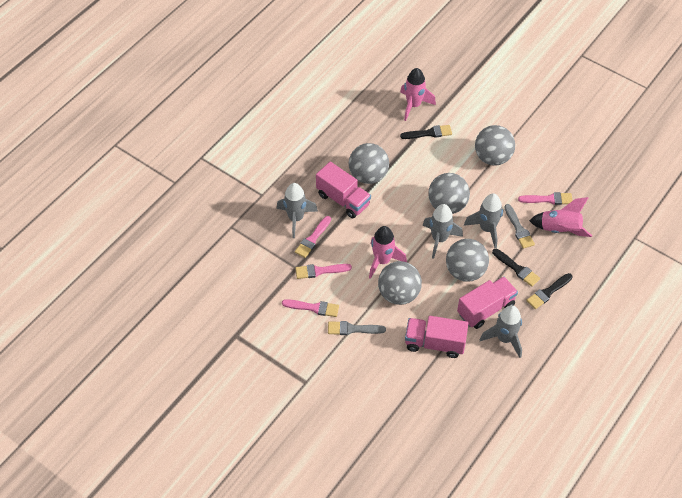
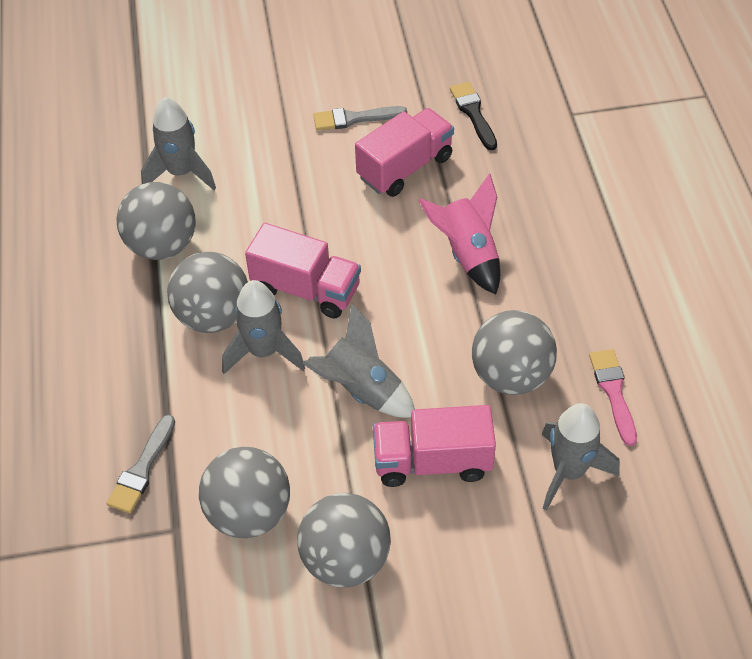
black brush: 3 -> 1
pink brush: 4 -> 1
pink rocket: 3 -> 1

